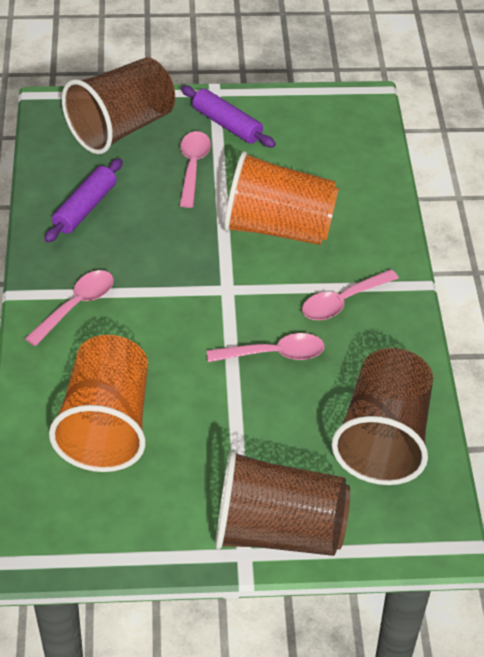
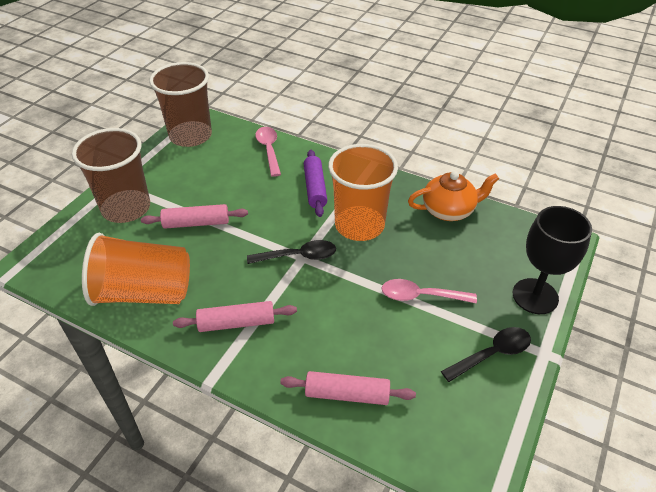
black goblet: 0 -> 1
black spoon: 0 -> 2
brown cup: 3 -> 2
orange teapot: 0 -> 1
pink rolling pin: 0 -> 3
pink spoon: 4 -> 2
purple rolling pin: 2 -> 1

